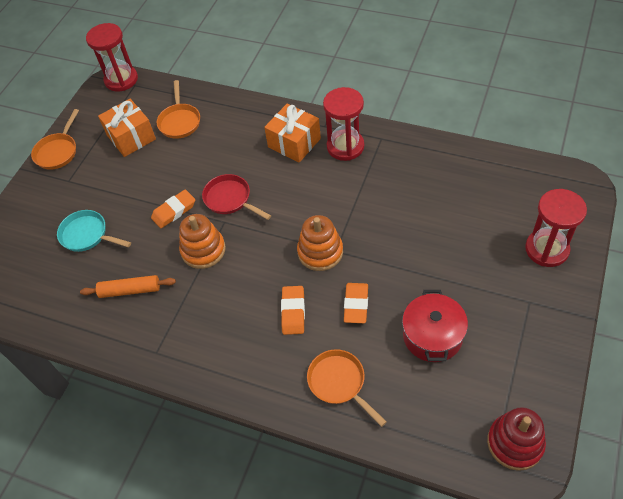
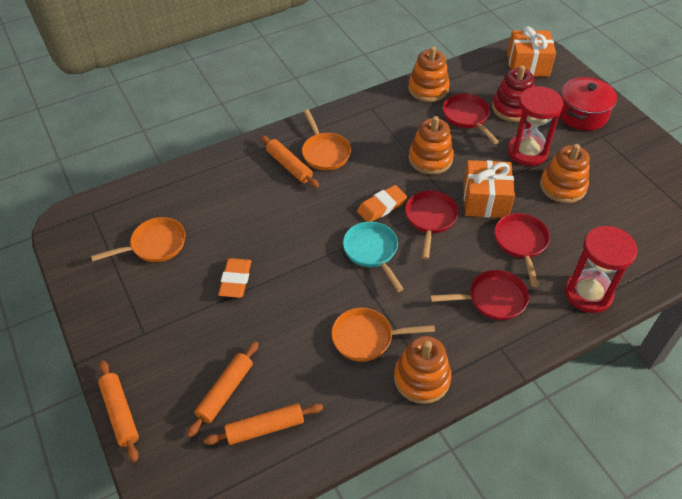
orange eraser: 3 -> 2
orange rolling pin: 1 -> 4
orange stacking toy: 2 -> 4
red hourglass: 3 -> 2
red pan: 1 -> 4

